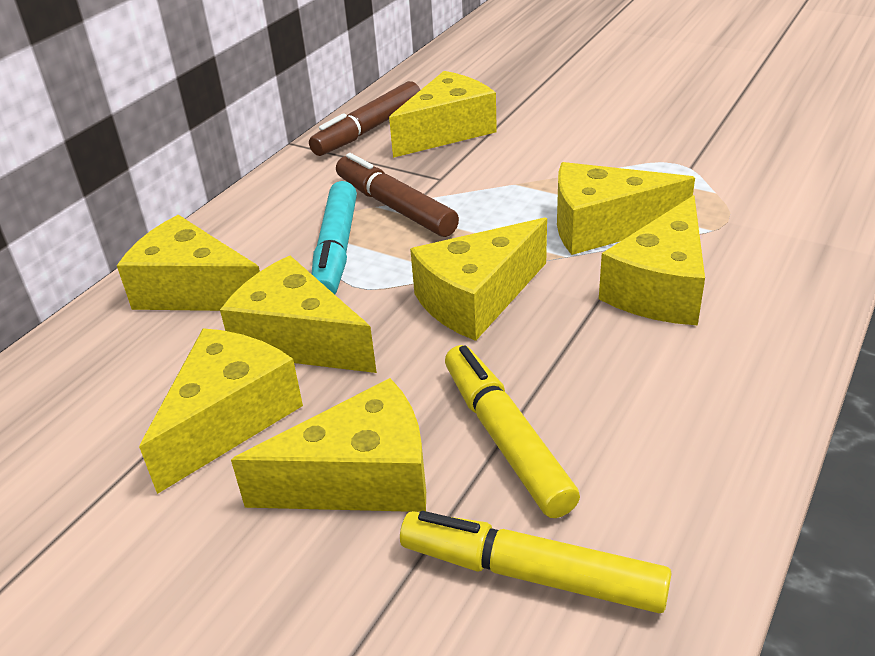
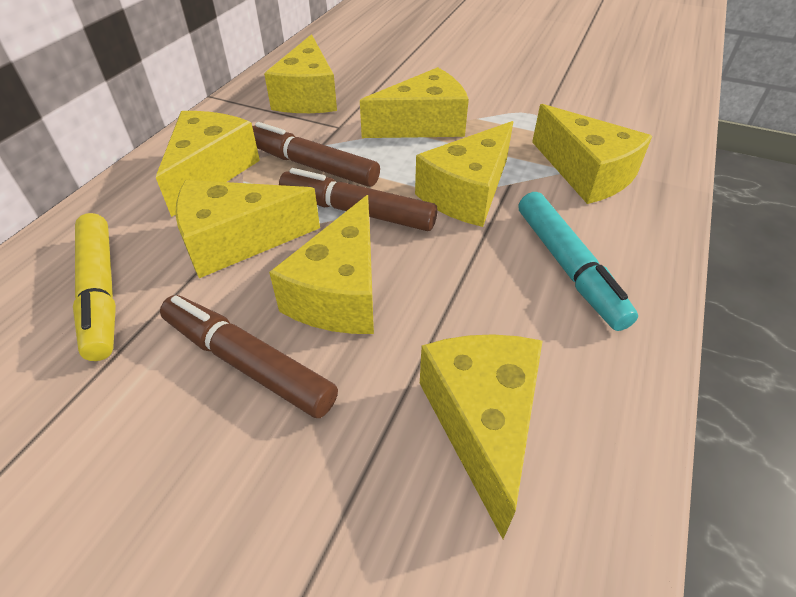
brown marker: 2 -> 3
yellow marker: 2 -> 1

